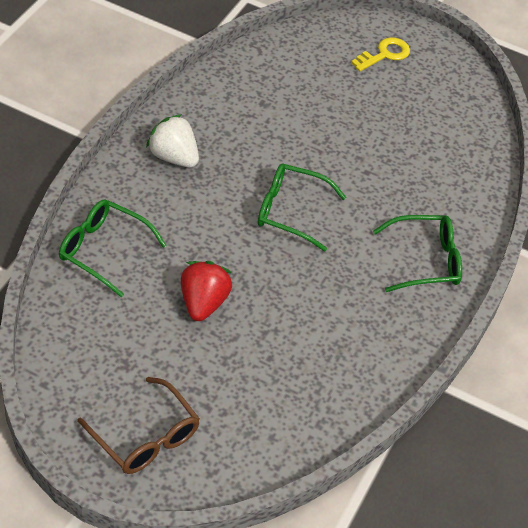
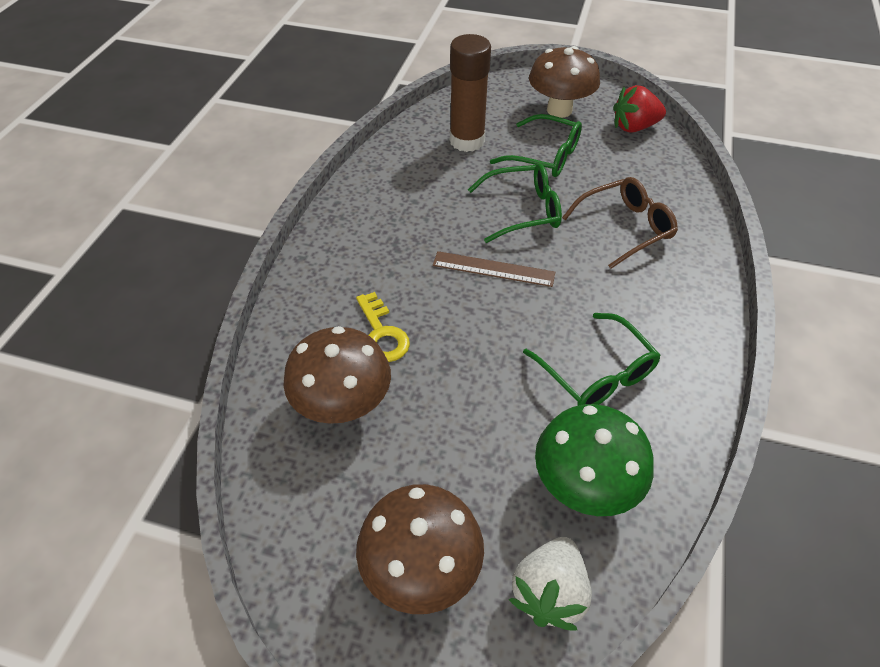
brown glue stick: 0 -> 1
brown mushroom: 0 -> 3
brown ruler: 0 -> 1
green mushroom: 0 -> 1

